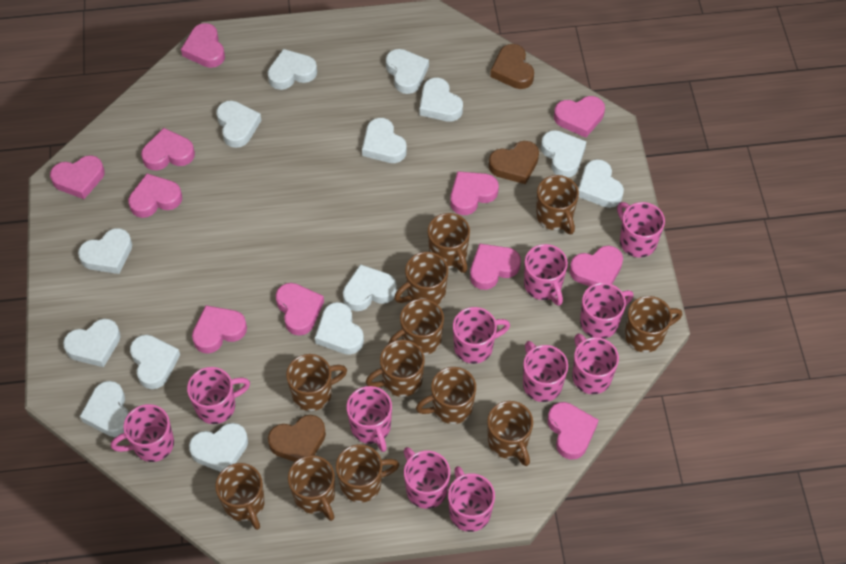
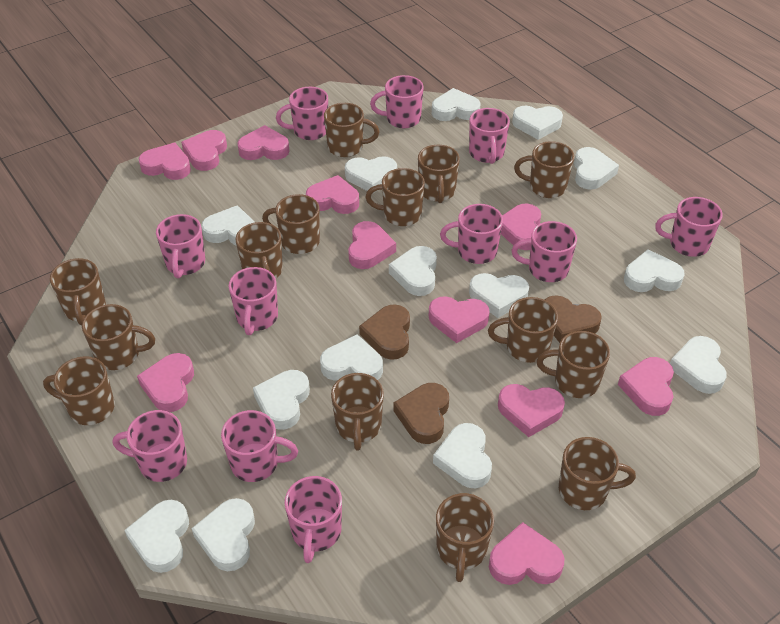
brown mug: 12 -> 14

